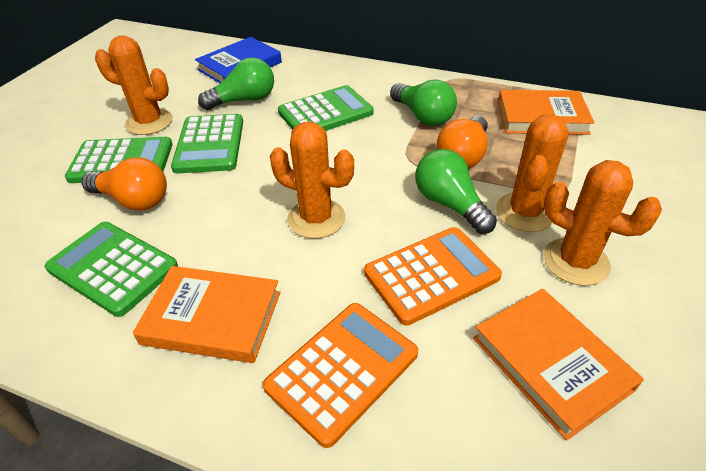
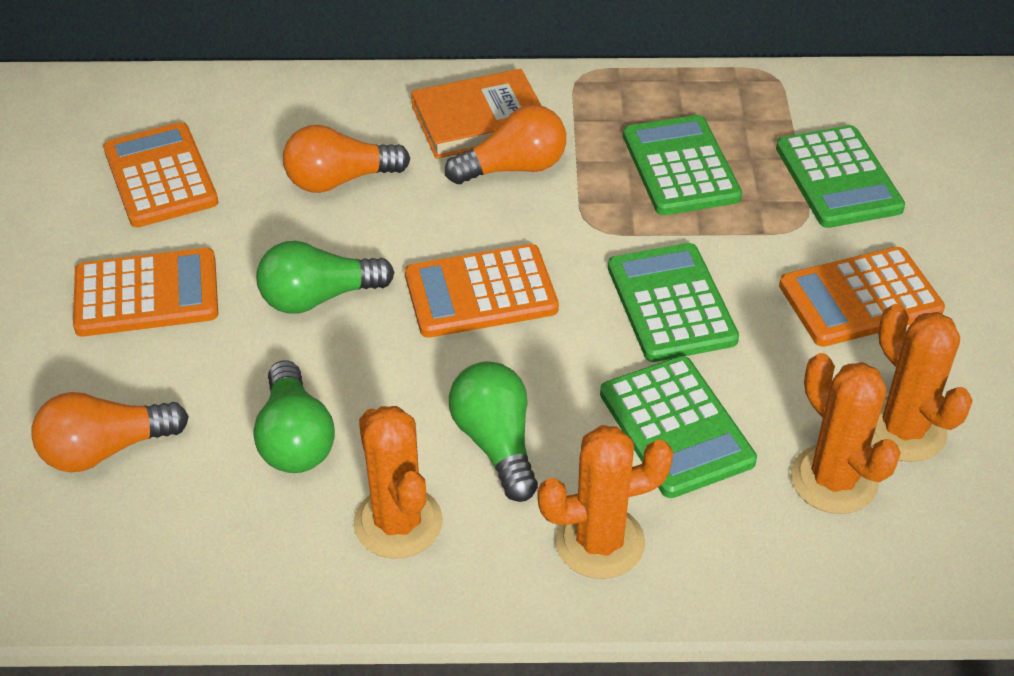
blue book: 1 -> 0
orange book: 3 -> 1
orange calculator: 2 -> 4
orange light bulb: 2 -> 3

